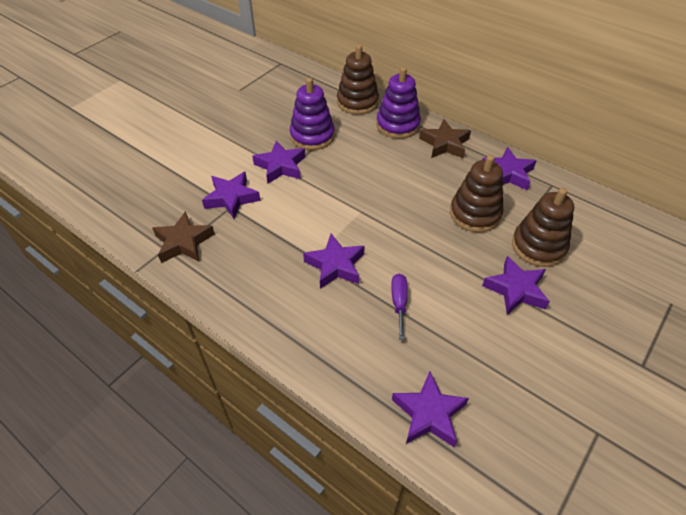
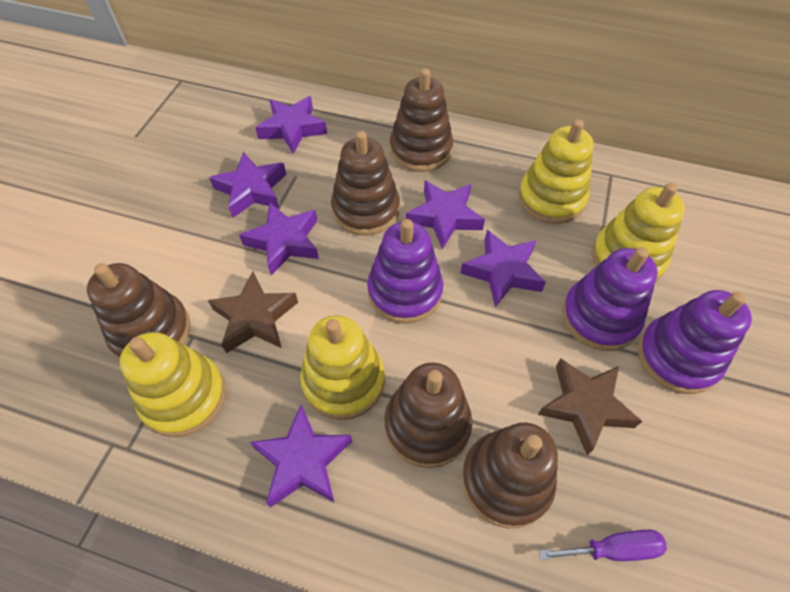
brown stacking toy: 3 -> 5
purple stacking toy: 2 -> 3
yellow stacking toy: 0 -> 4

